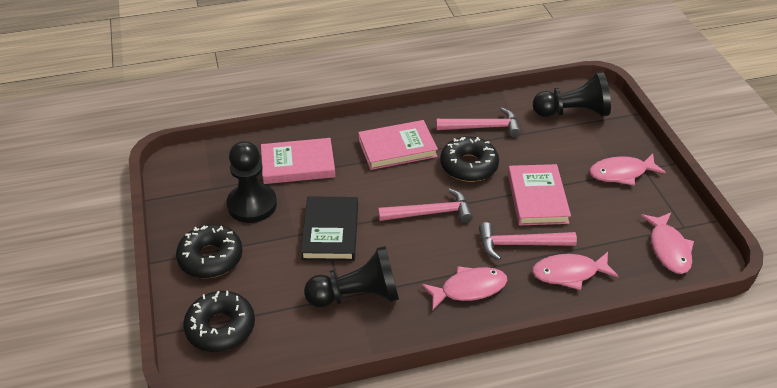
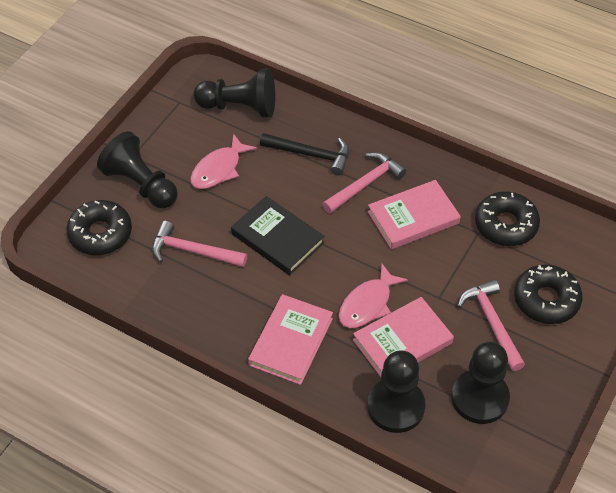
black hammer: 0 -> 1
black pawn: 3 -> 4
pink fish: 4 -> 2

